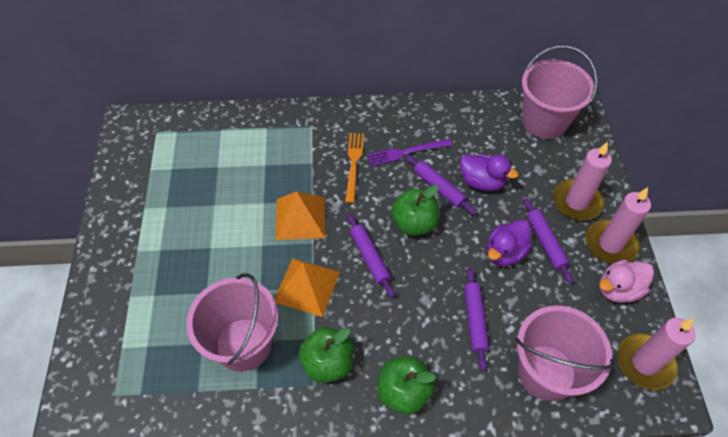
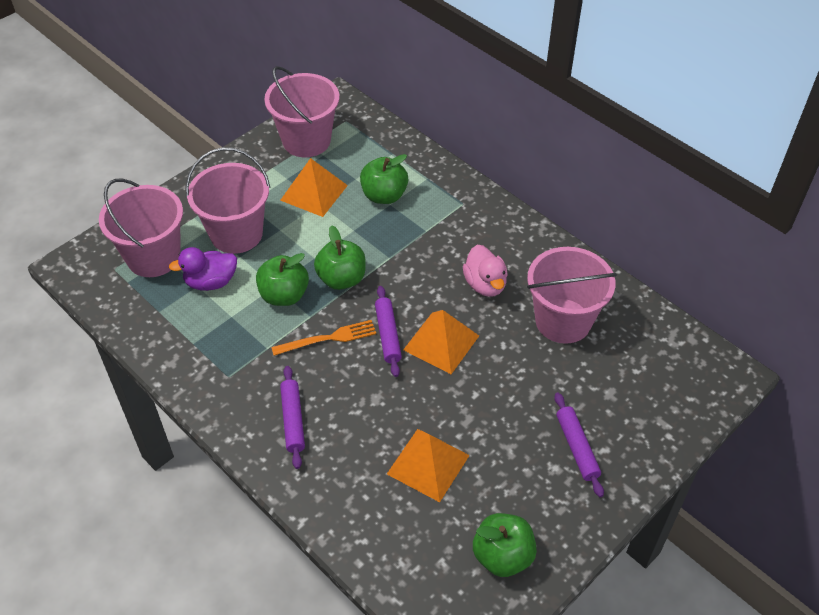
green apple: 3 -> 4
orange pyramid: 2 -> 3
pink bucket: 3 -> 4
pink candle: 3 -> 0
purple duck: 2 -> 1
purple fork: 1 -> 0
purple rolling pin: 4 -> 3

